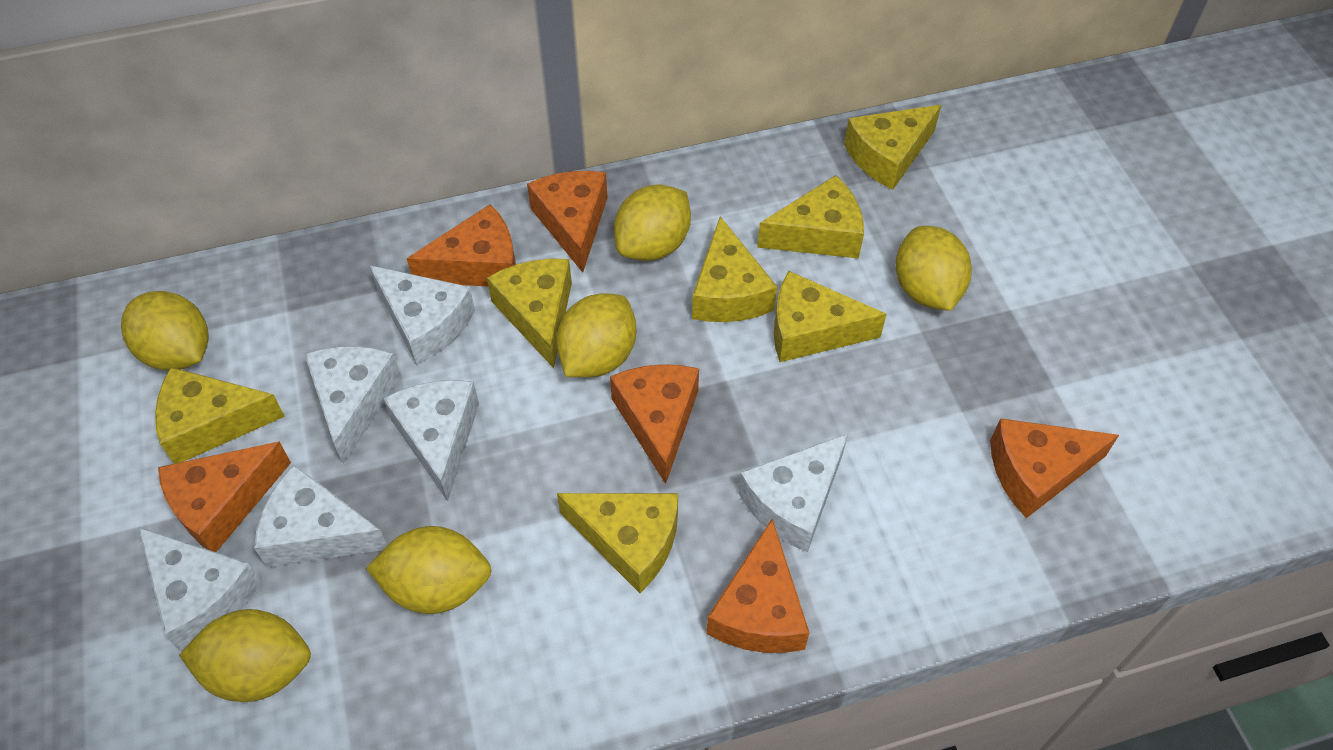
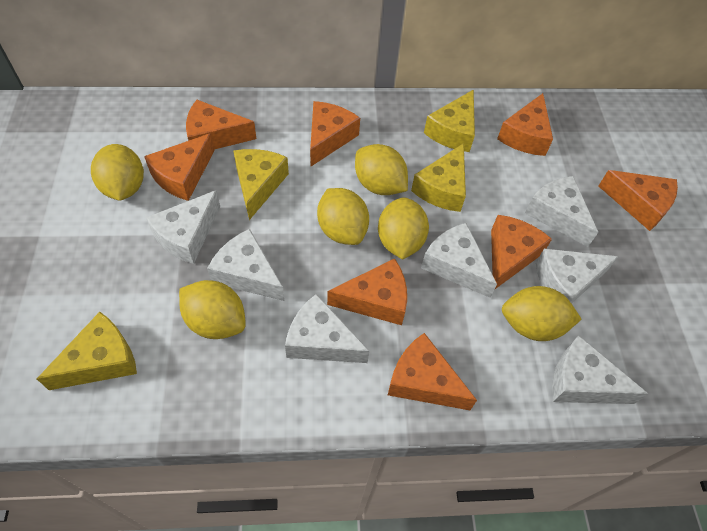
orange cheese: 6 -> 8
white cheese: 6 -> 7
yellow cheese: 7 -> 4

